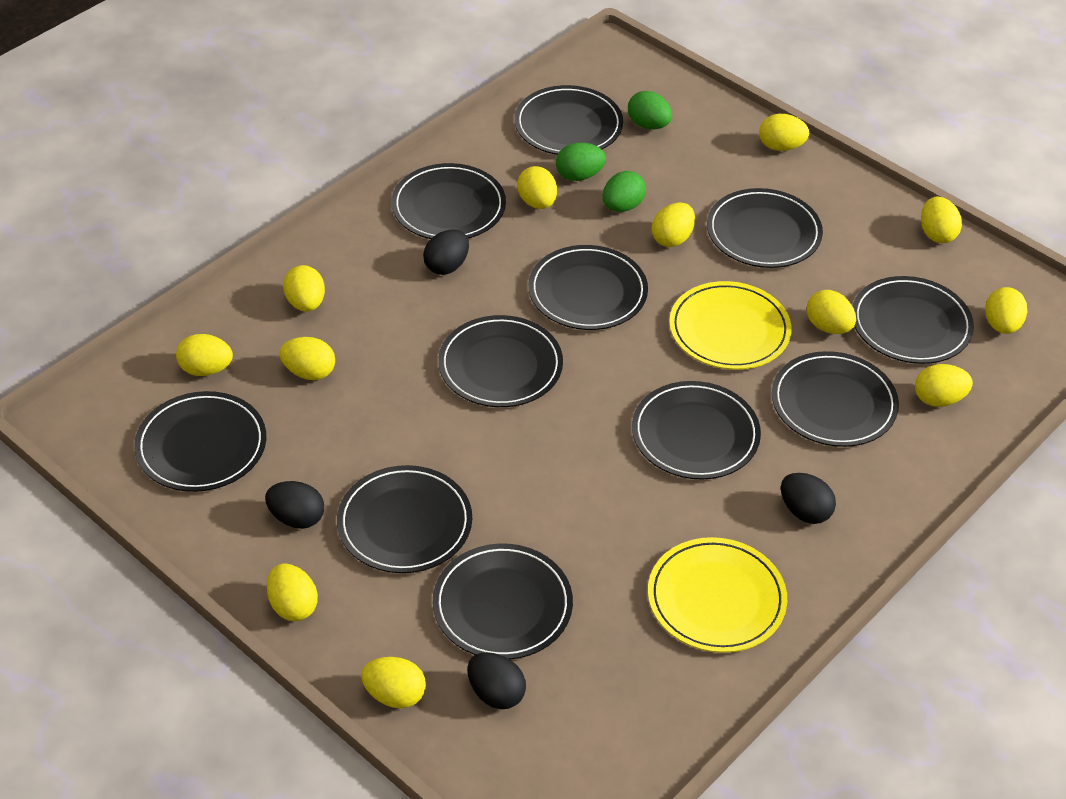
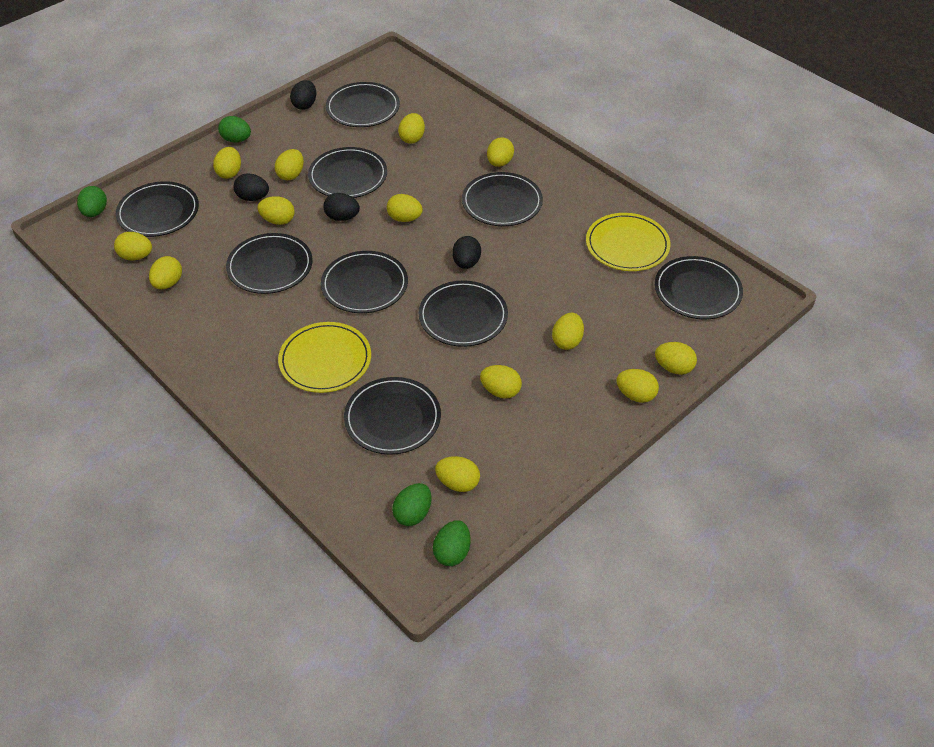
black plate: 11 -> 9
green egg: 3 -> 4
yellow egg: 12 -> 13

